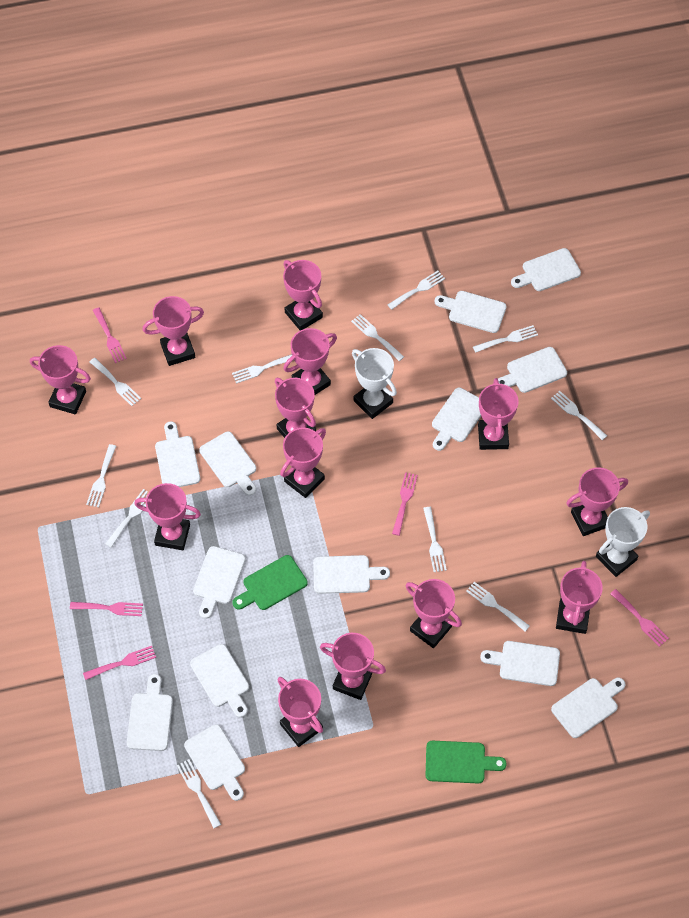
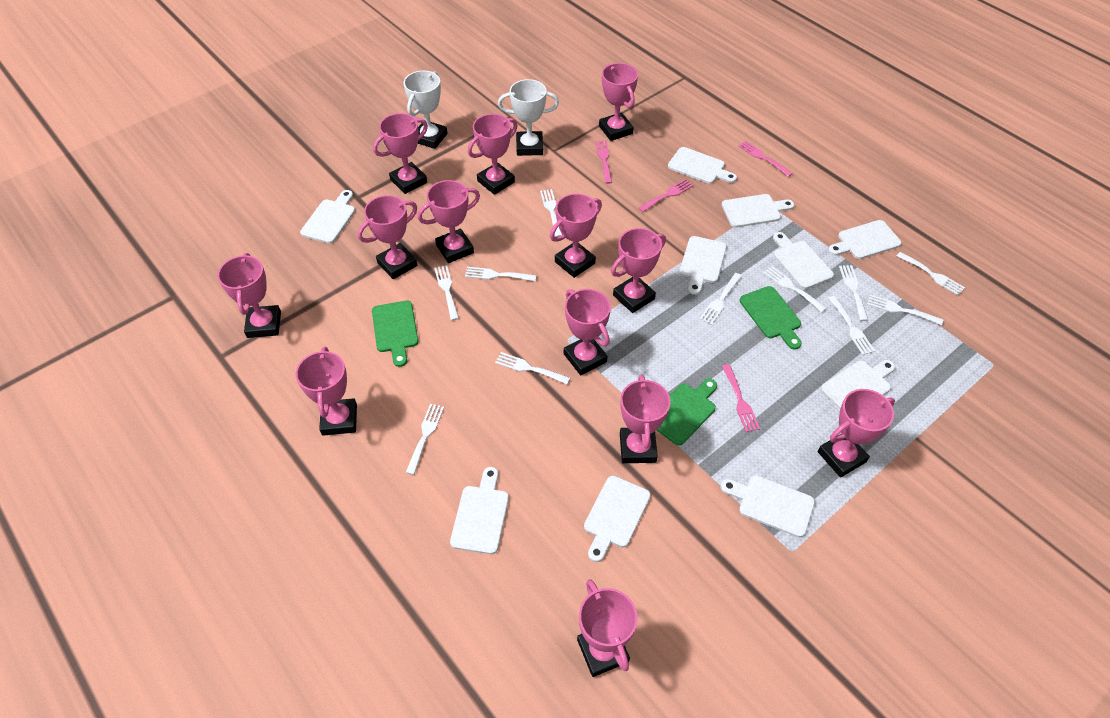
green cutting board: 2 -> 3
pink fork: 5 -> 4
white cutting board: 13 -> 10

